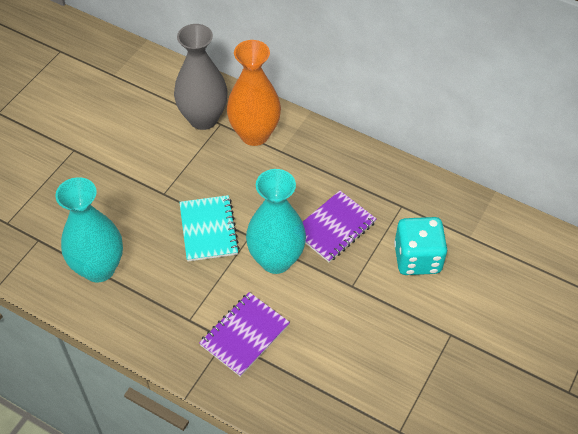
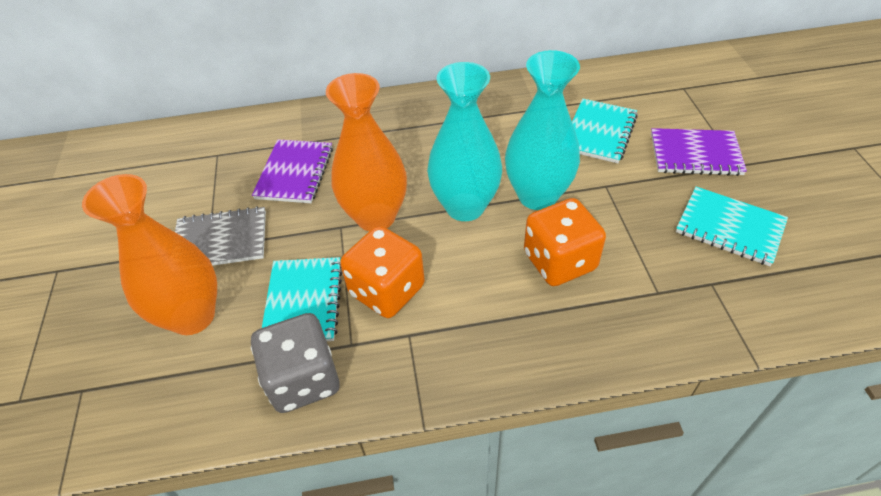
grey dice: 0 -> 1
grey notebook: 0 -> 1
grey vase: 1 -> 0
orange dice: 0 -> 2
orange vase: 1 -> 2
turquoise dice: 1 -> 0
turquoise notebook: 1 -> 3

